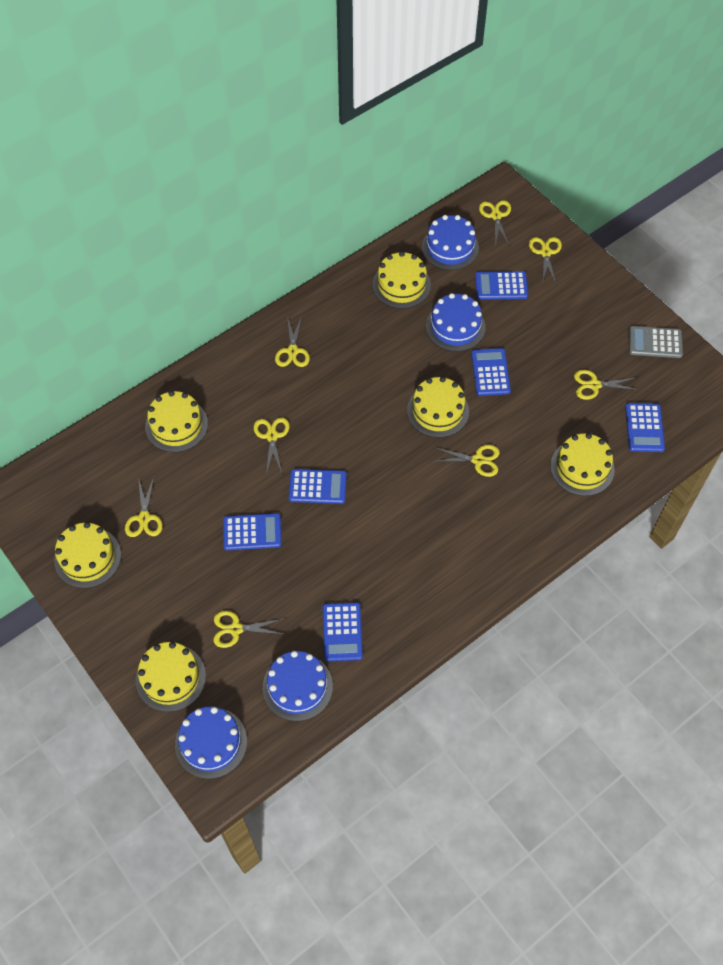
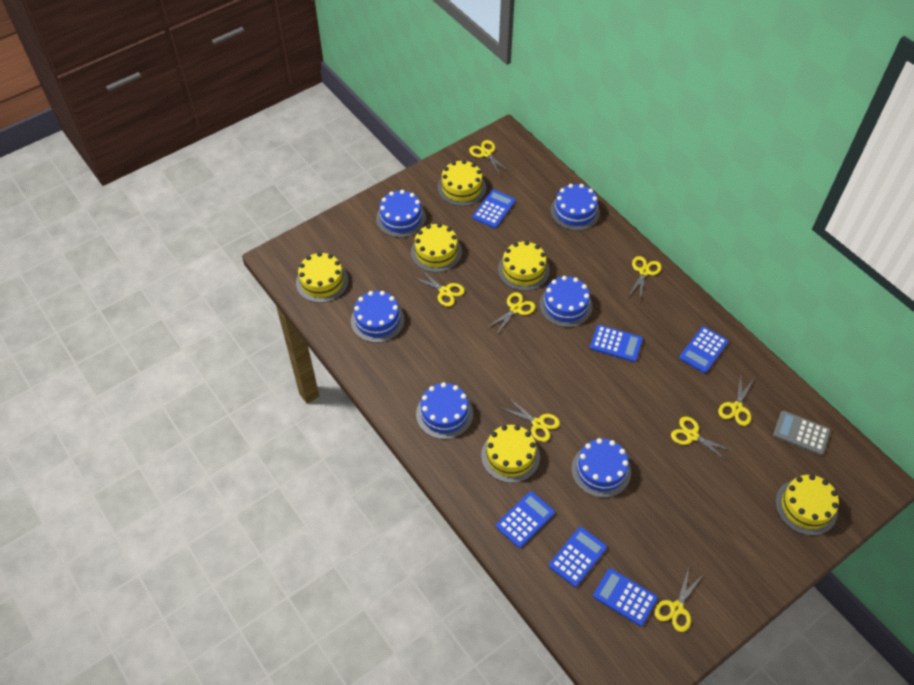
blue cake: 4 -> 6

